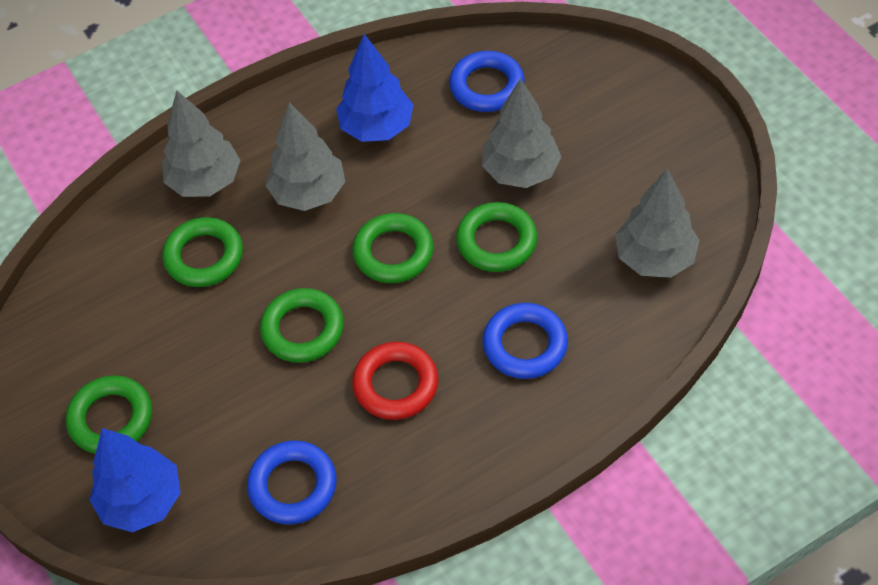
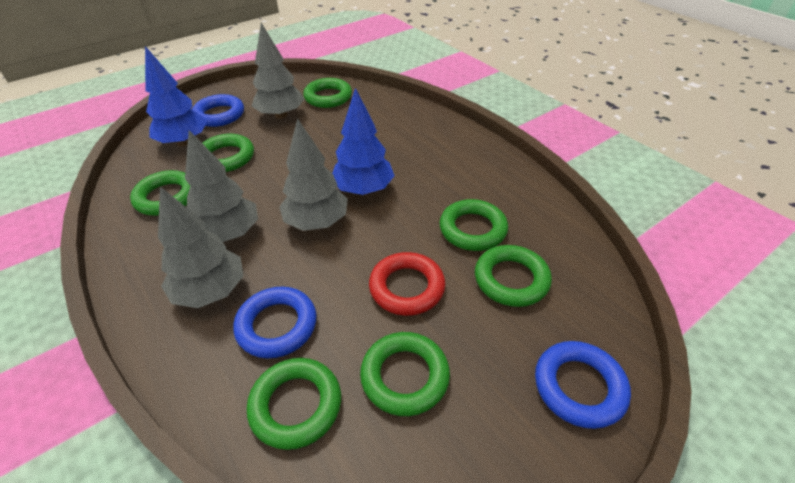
green ring: 5 -> 7

